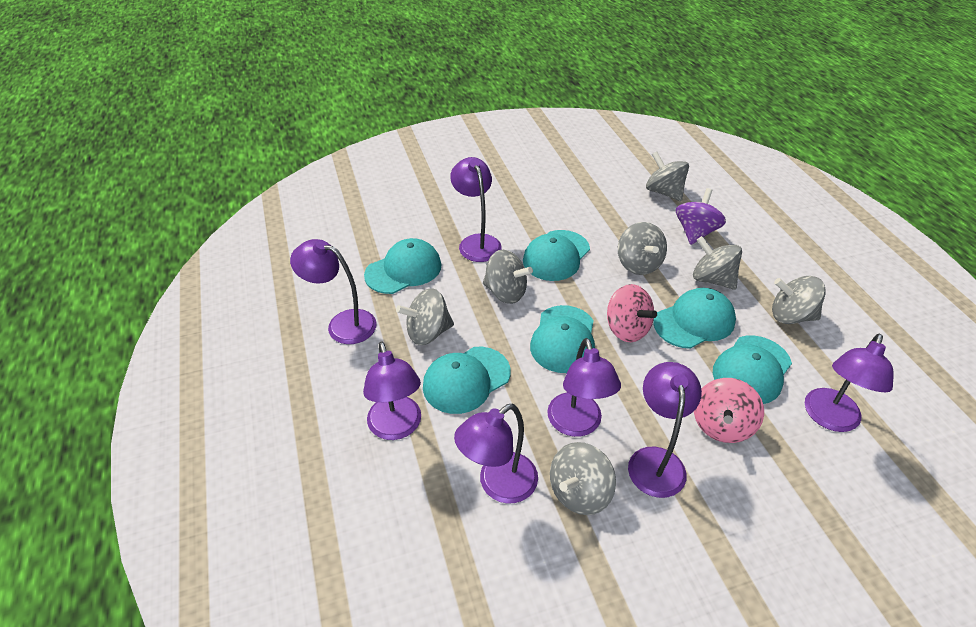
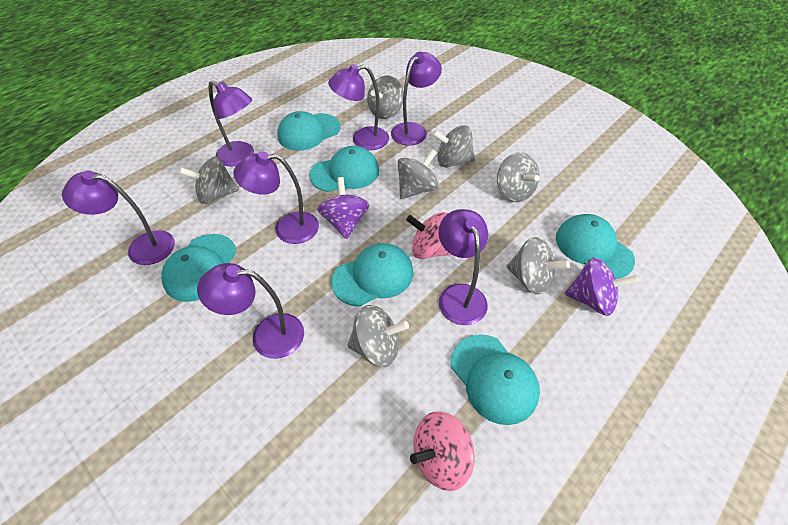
purple spinning top: 1 -> 2

